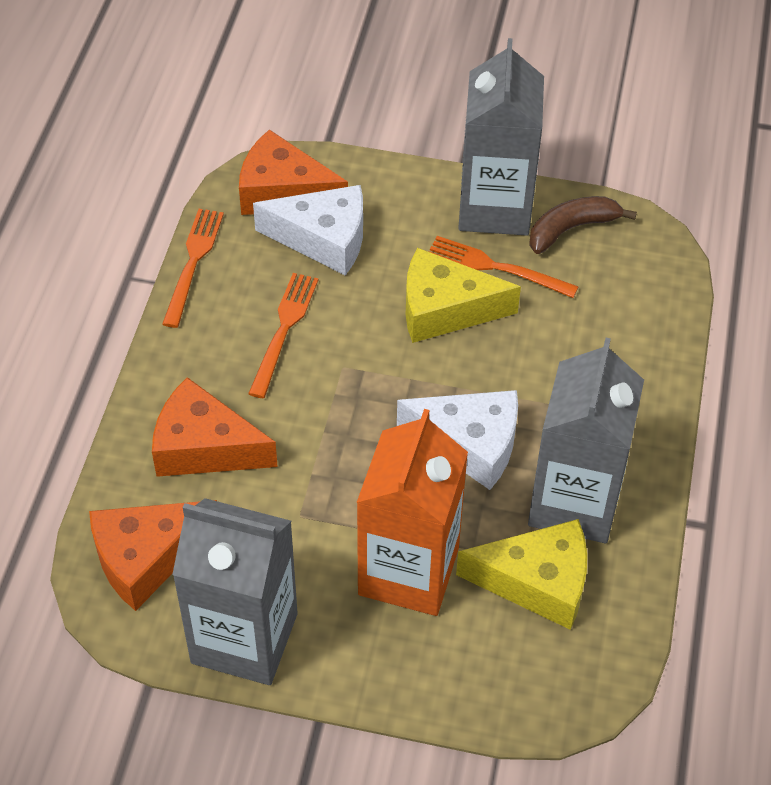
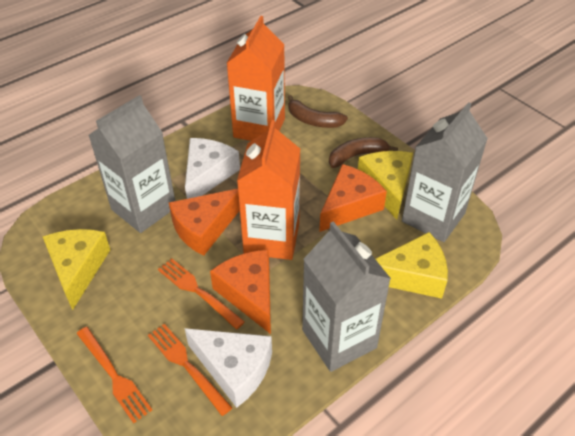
brown banana: 1 -> 2
orange carton: 1 -> 2
yellow cheese: 2 -> 3

